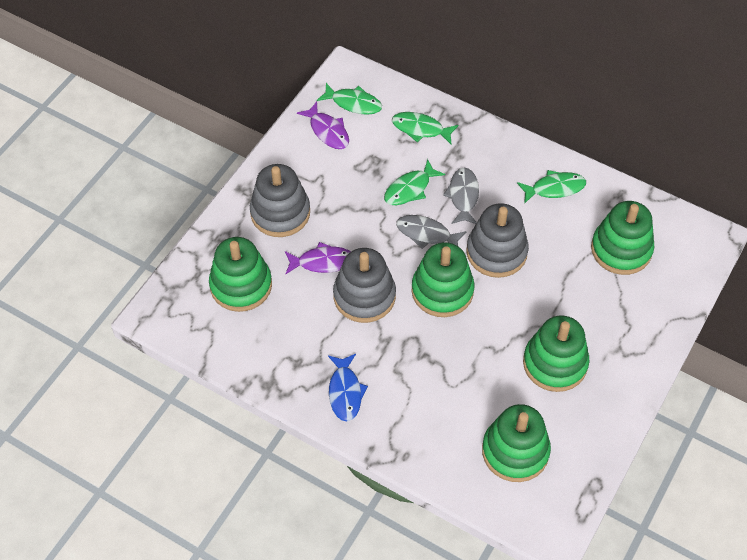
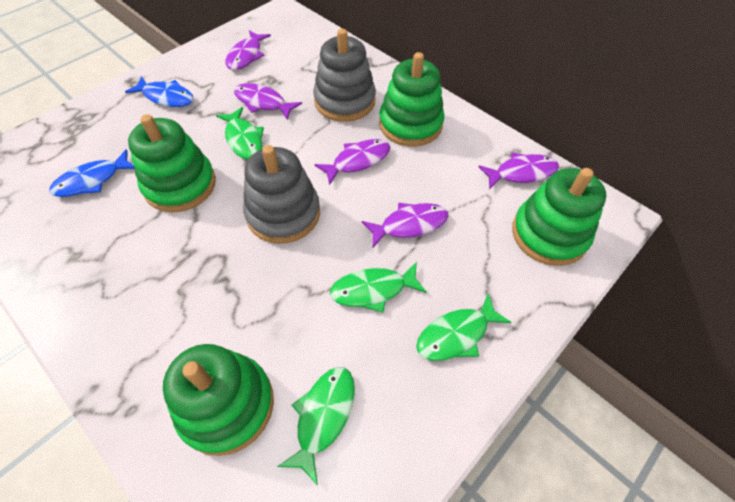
blue fish: 1 -> 2
green stacking toy: 5 -> 4
grey fish: 2 -> 0
grey stacking toy: 3 -> 2
purple fish: 2 -> 5

